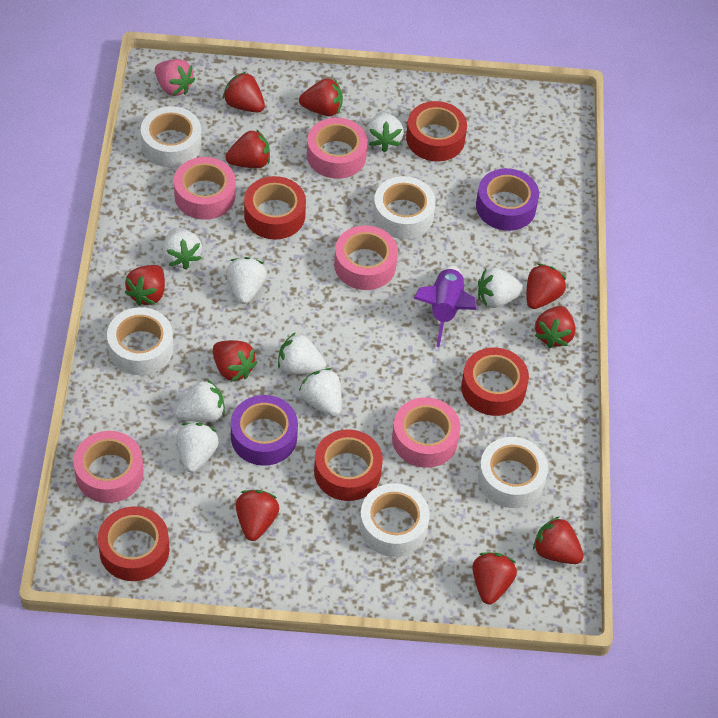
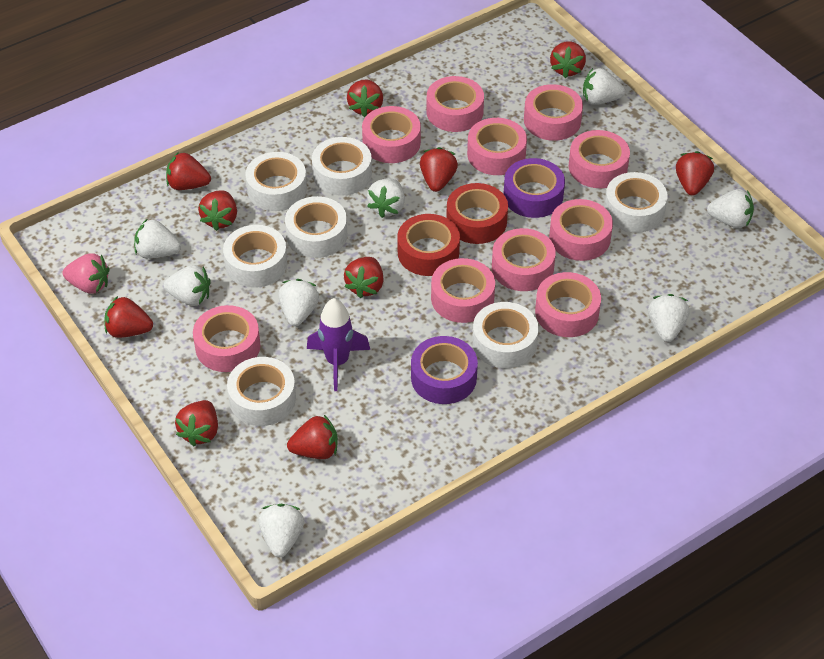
pink tape: 5 -> 10
red tape: 5 -> 2
white tape: 5 -> 7

